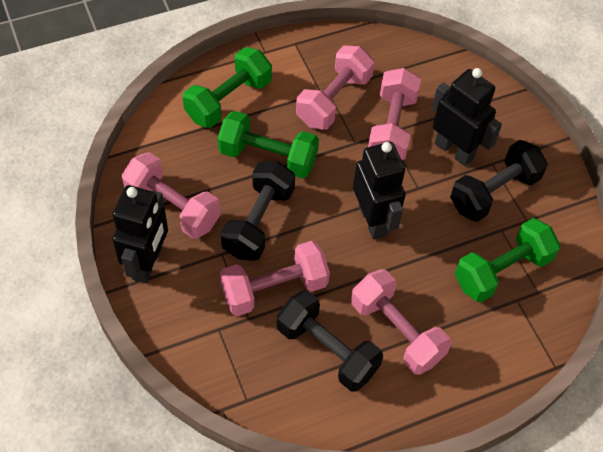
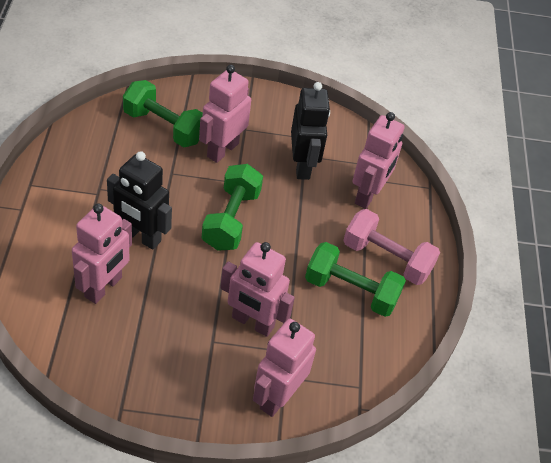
black dumbbell: 3 -> 0
black robot: 3 -> 2
pink dumbbell: 5 -> 1
pink robot: 0 -> 5

